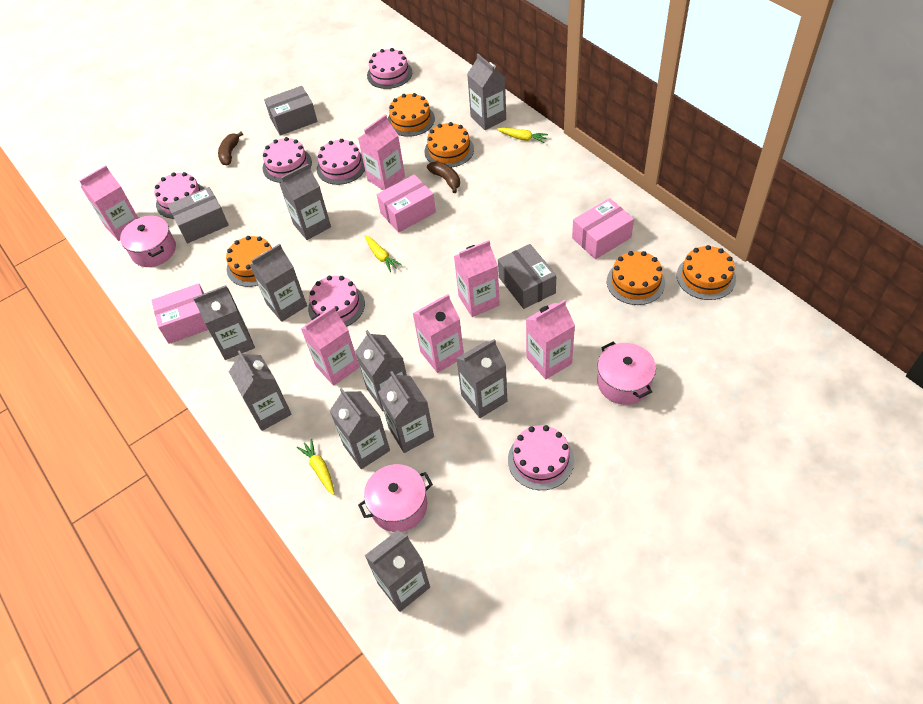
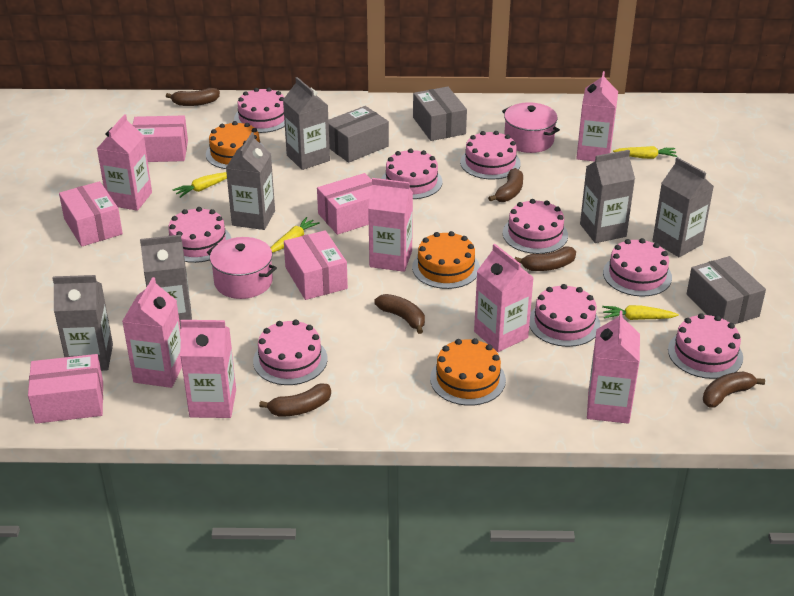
brown banana: 2 -> 6
grey carton: 10 -> 6
orange cake: 5 -> 3
pink box: 3 -> 5
pink cake: 6 -> 9
pink carton: 6 -> 7
pink pot: 3 -> 2
yellow carrot: 3 -> 4

